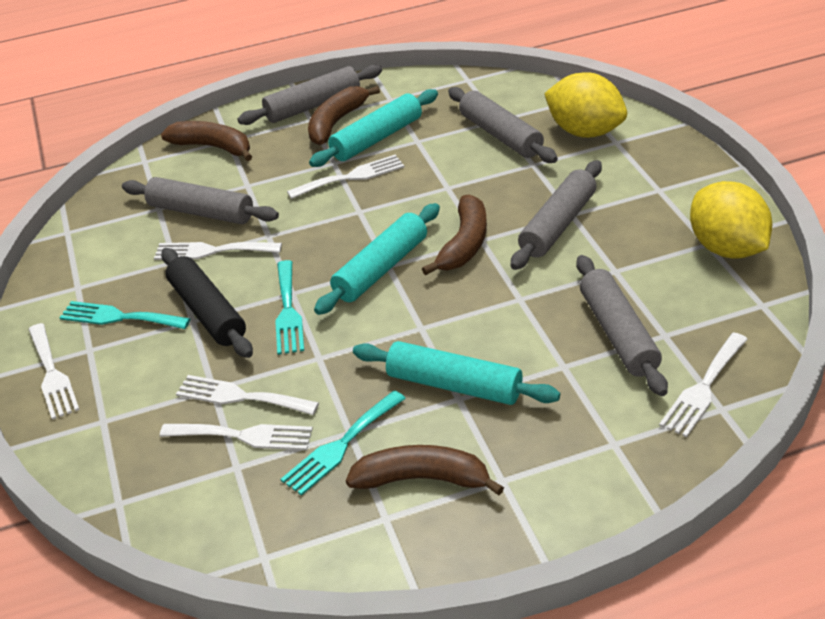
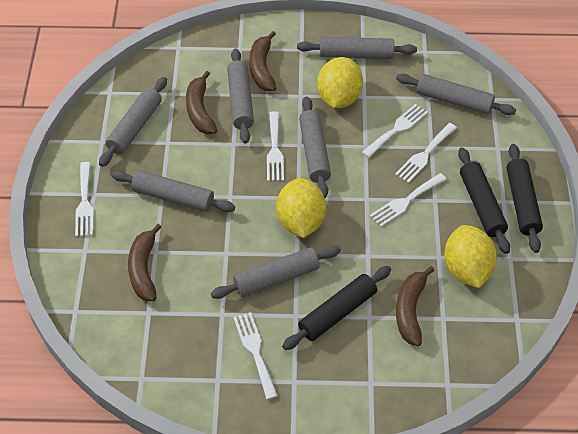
black rolling pin: 1 -> 3
grey rolling pin: 5 -> 7
turquoise fork: 3 -> 0
turquoise rolling pin: 3 -> 0
yellow lemon: 2 -> 3

